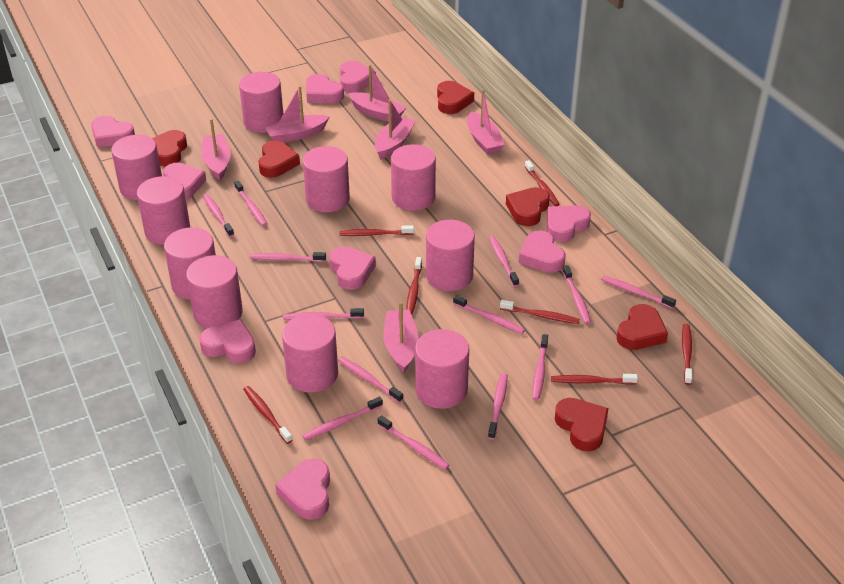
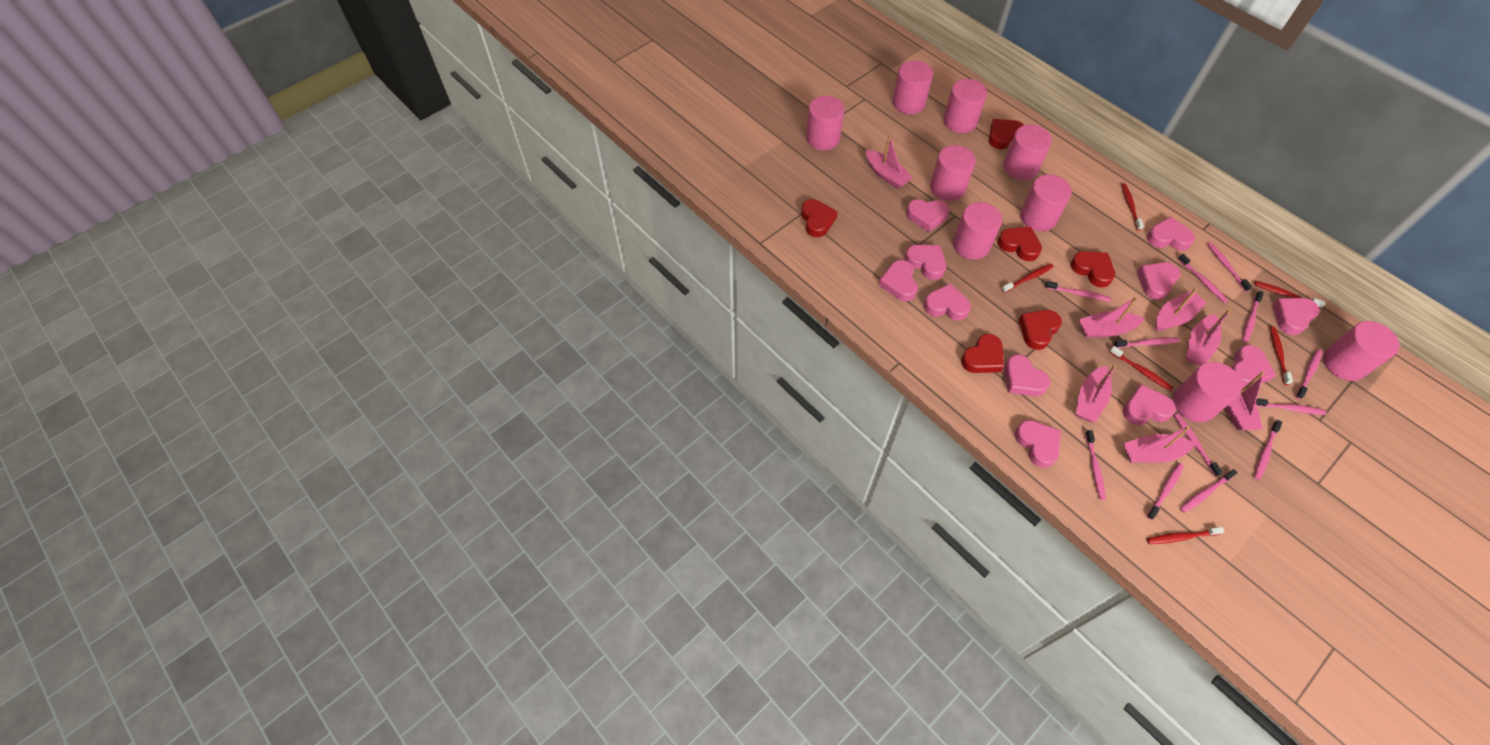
pink boat: 6 -> 7
pink cylinder: 10 -> 9
pink heart: 9 -> 11
pink toothbrush: 13 -> 12
red toothbrush: 7 -> 6

